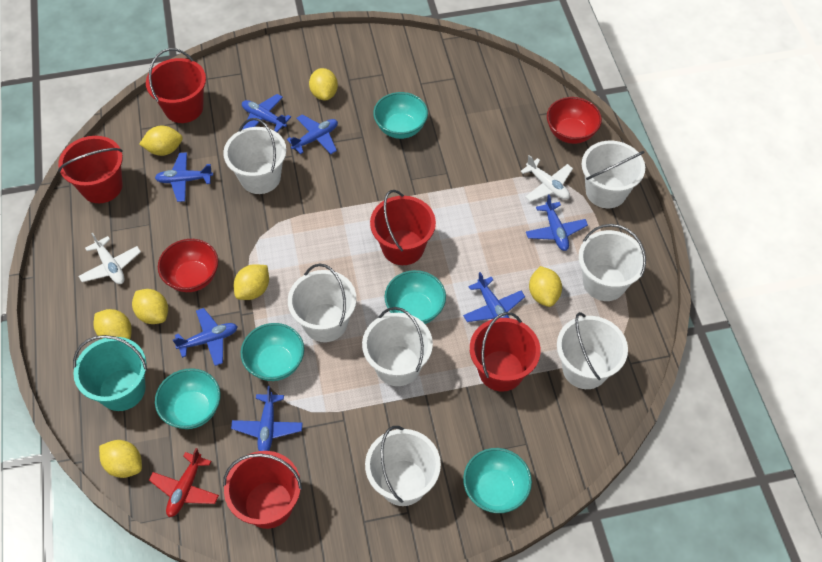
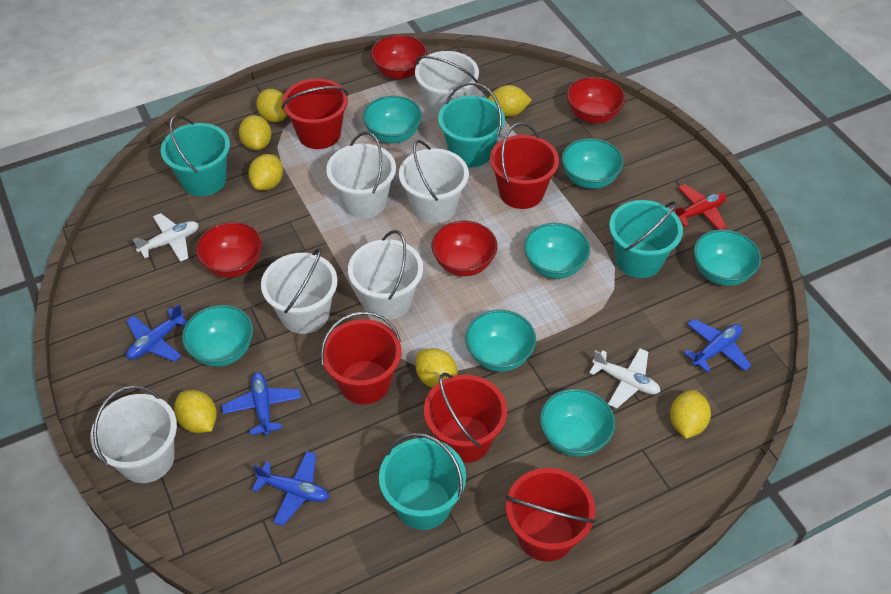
blue plane: 7 -> 4
red bowl: 2 -> 4
turquoise bowl: 5 -> 7
turquoise bucket: 1 -> 4
white bucket: 7 -> 6

